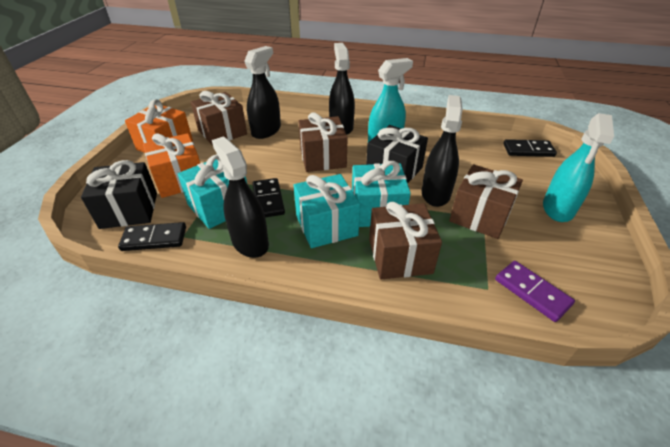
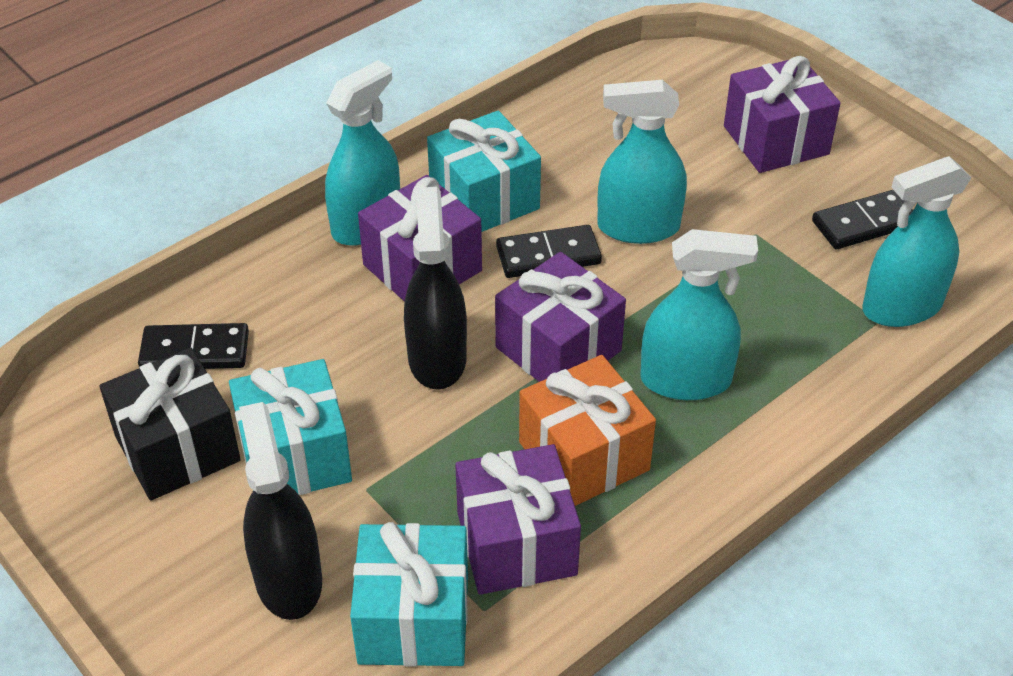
black gift: 2 -> 1
black spray bottle: 4 -> 2
brown gift: 4 -> 0
orange gift: 2 -> 1
purple domino: 1 -> 0
purple gift: 0 -> 4
turquoise spray bottle: 2 -> 4

